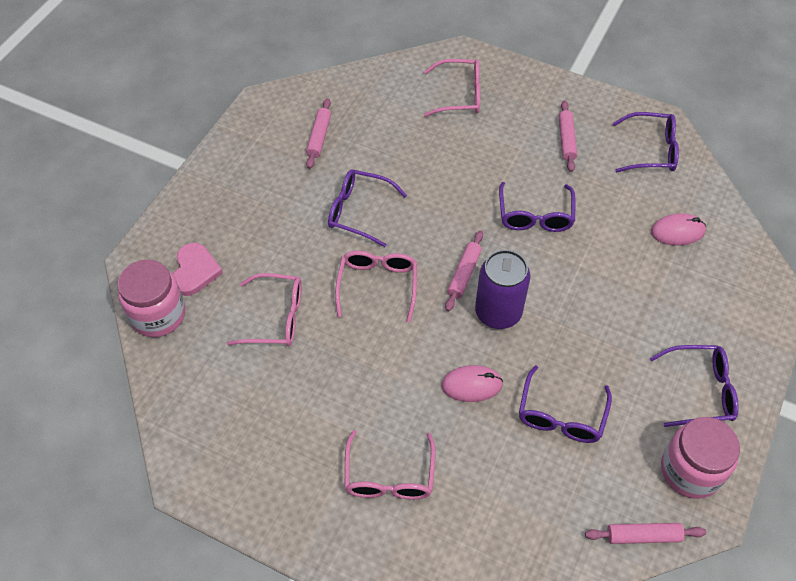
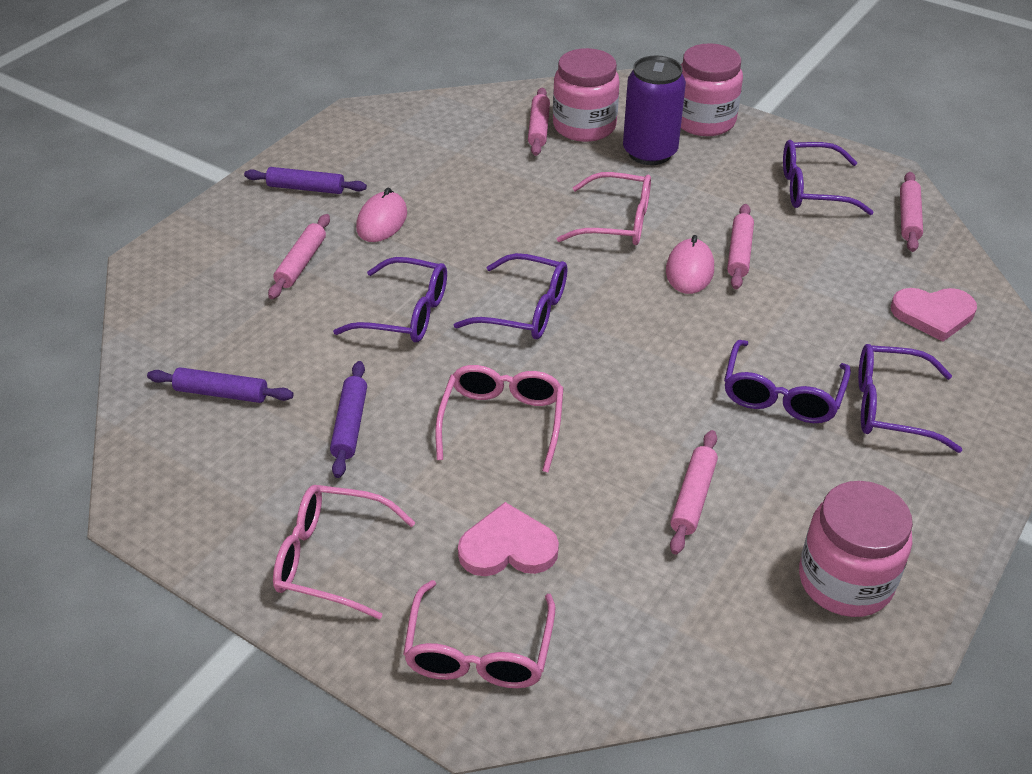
pink heart: 1 -> 2
pink jar: 2 -> 3
pink rolling pin: 4 -> 5
purple rolling pin: 0 -> 3

